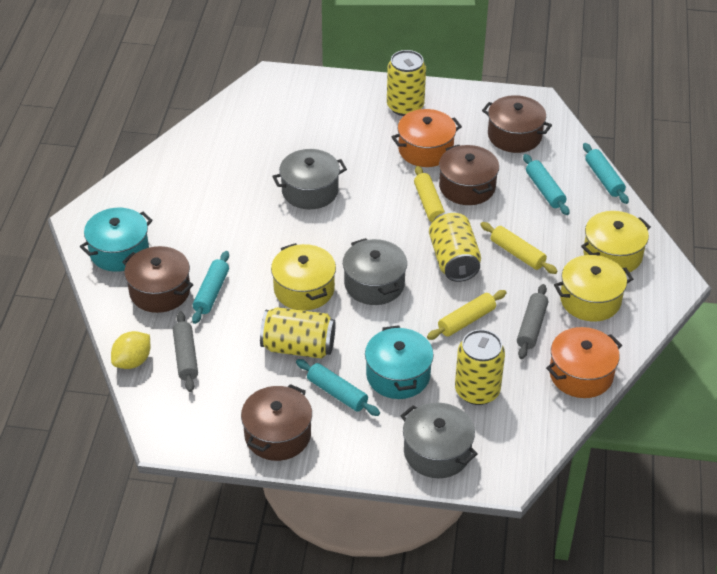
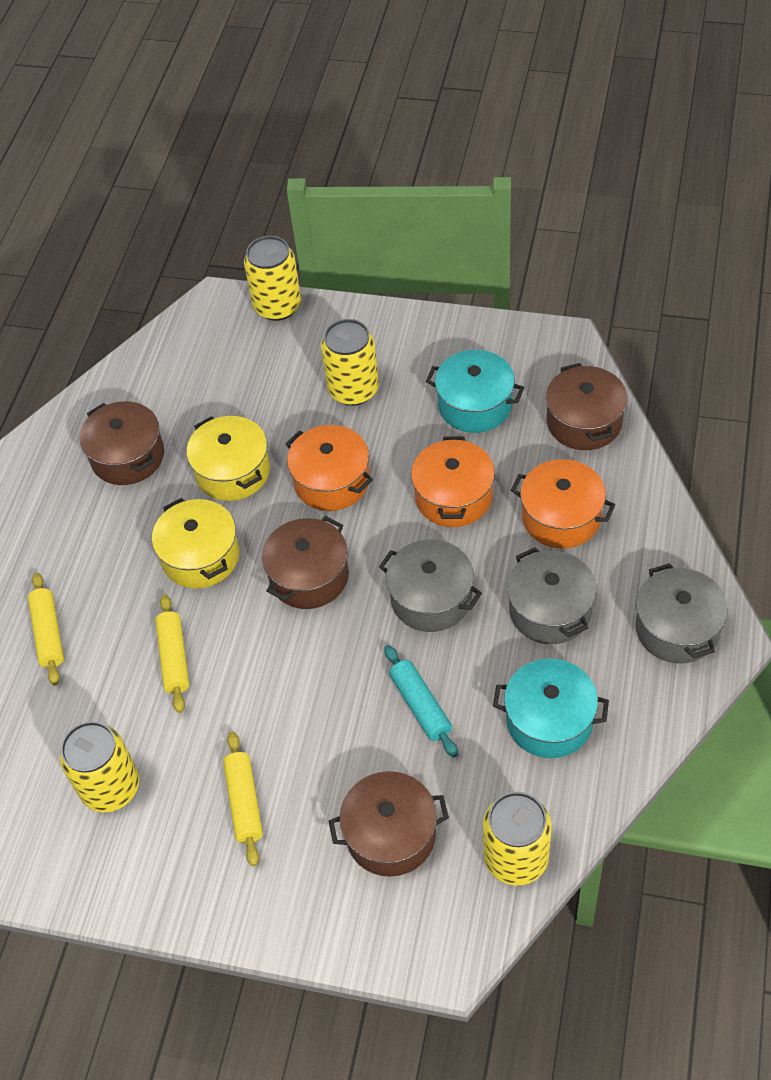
grey rolling pin: 2 -> 0
orange pot: 2 -> 3
turquoise rolling pin: 4 -> 1
yellow lemon: 1 -> 0
yellow pot: 3 -> 2

